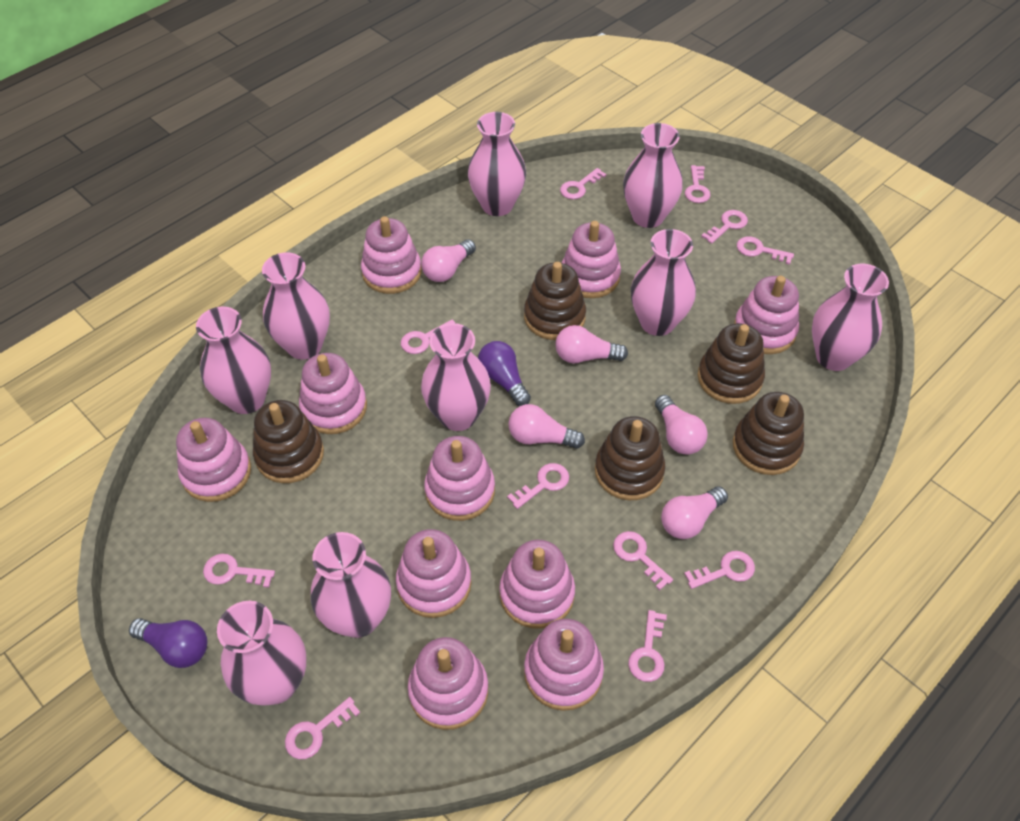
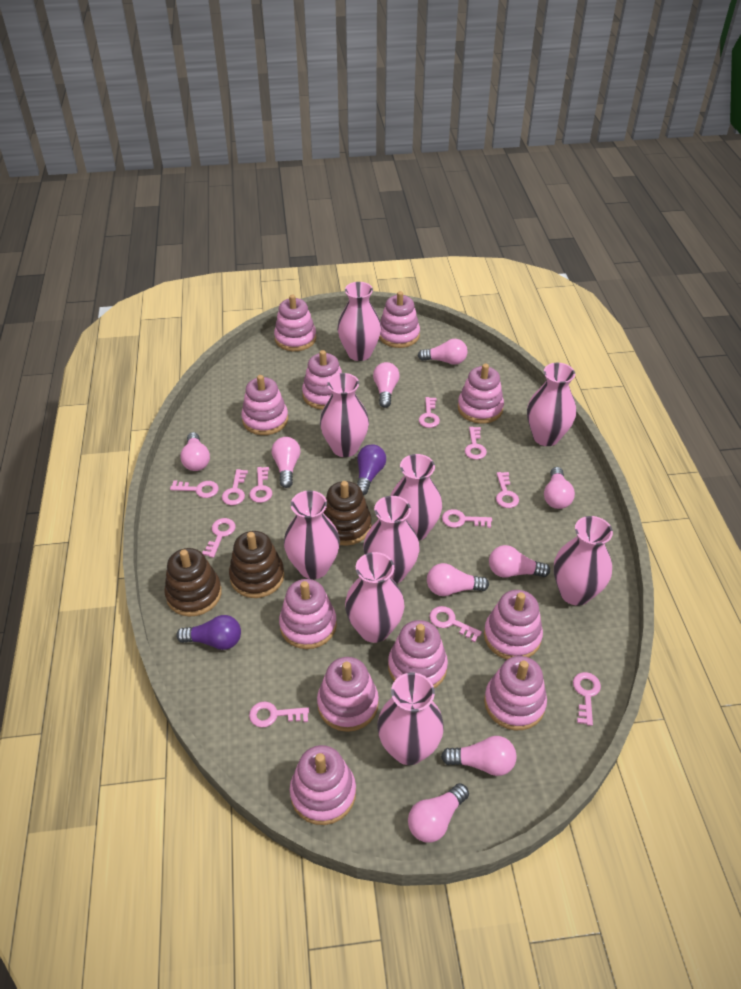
brown stacking toy: 5 -> 3
pink light bulb: 5 -> 9
pink stacking toy: 10 -> 11

